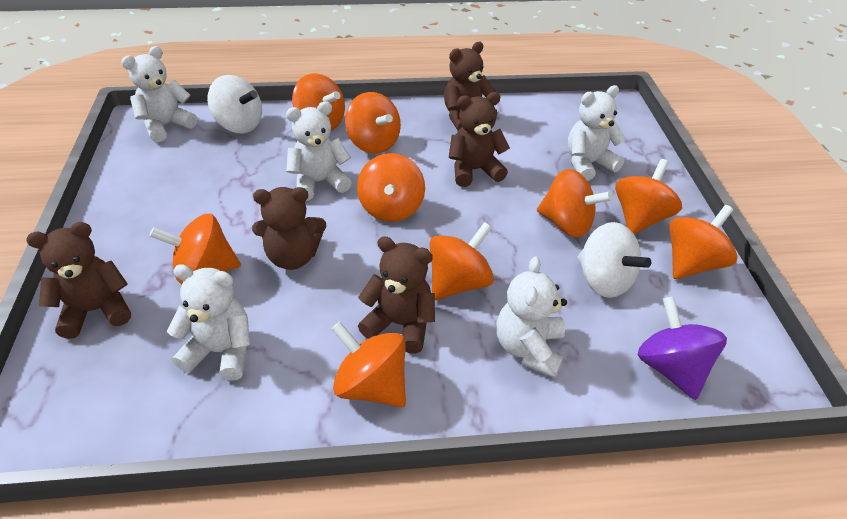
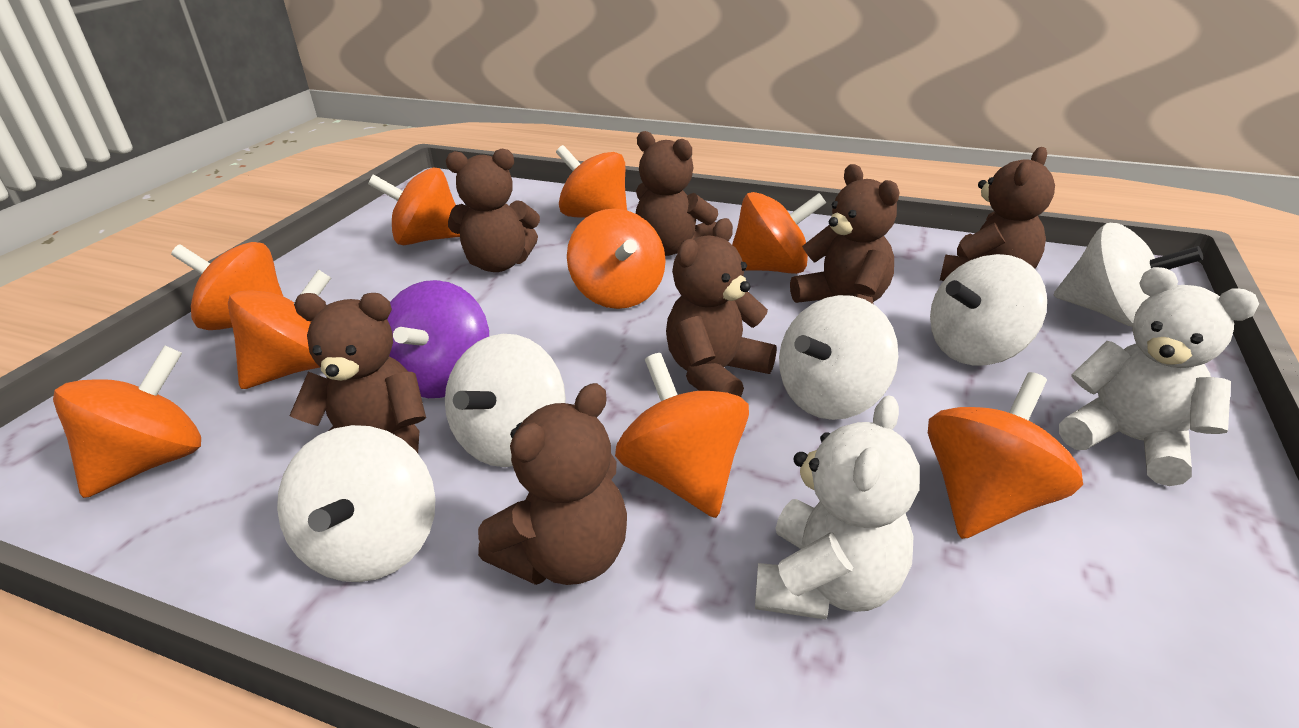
brown teddy bear: 5 -> 7
white spinning top: 2 -> 5
white teddy bear: 5 -> 2

